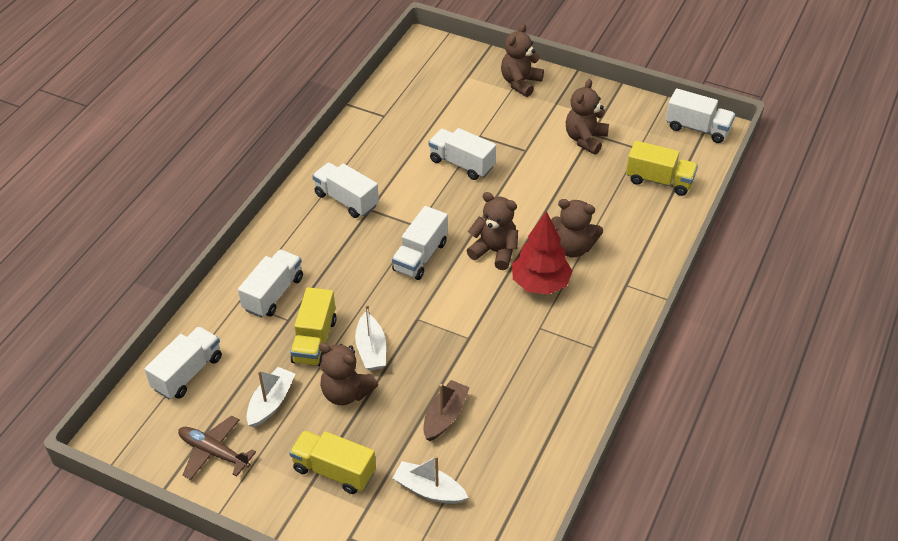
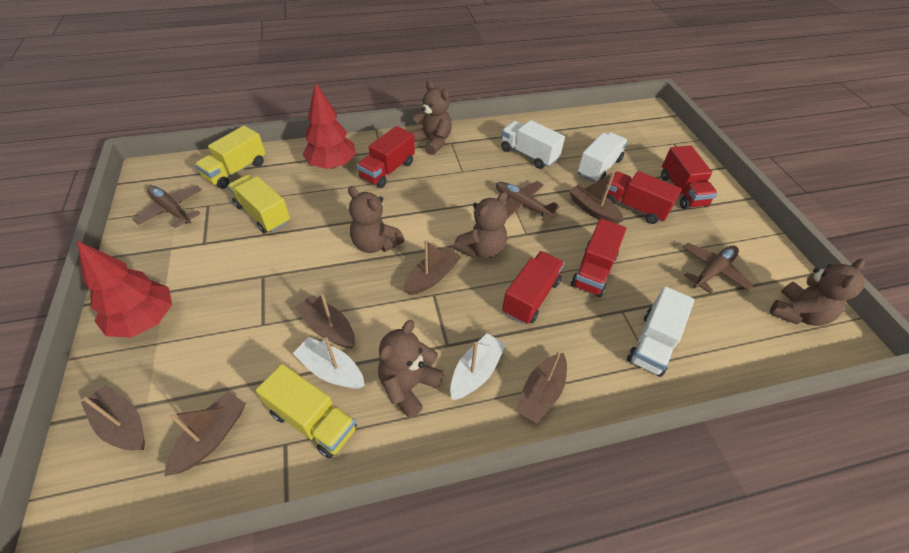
brown boat: 1 -> 6
brown plane: 1 -> 3
red tree: 1 -> 2
red truck: 0 -> 5
white boat: 3 -> 2
white truck: 6 -> 3

